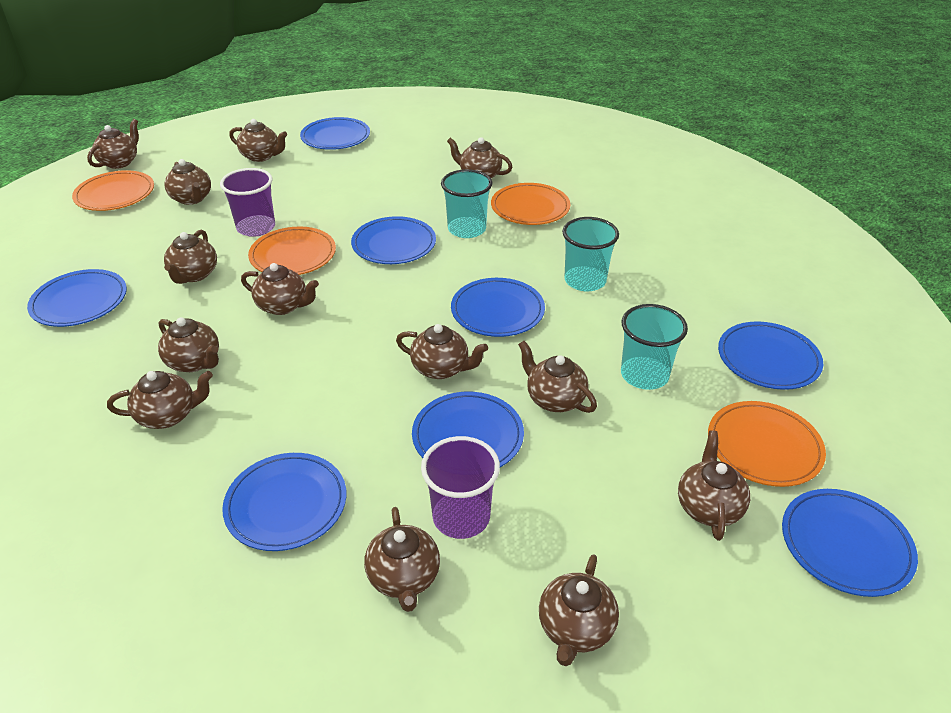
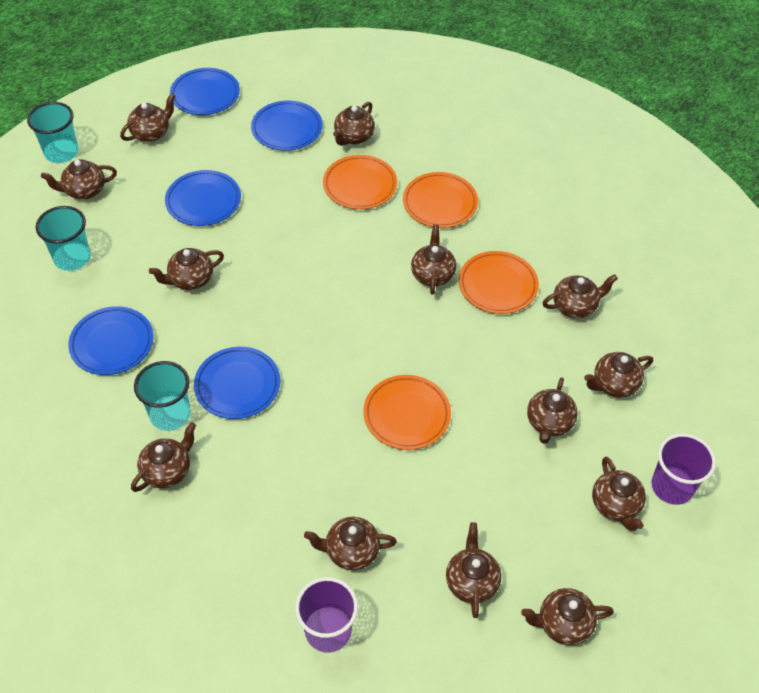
blue plate: 8 -> 5

